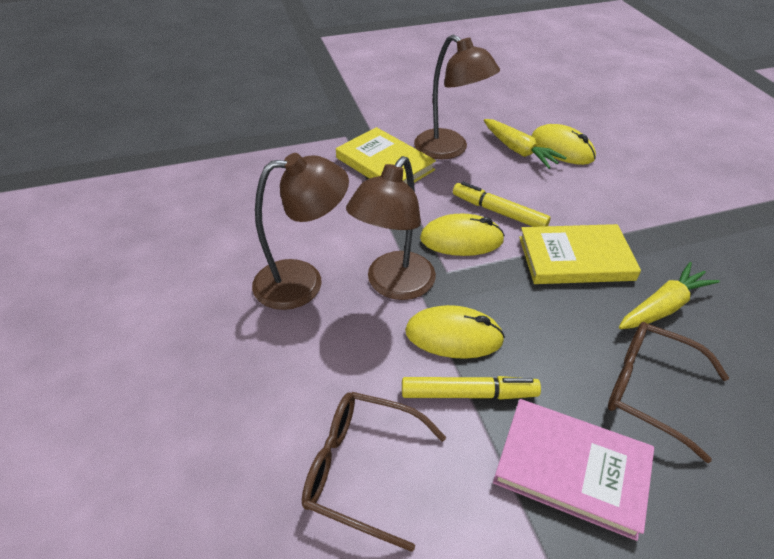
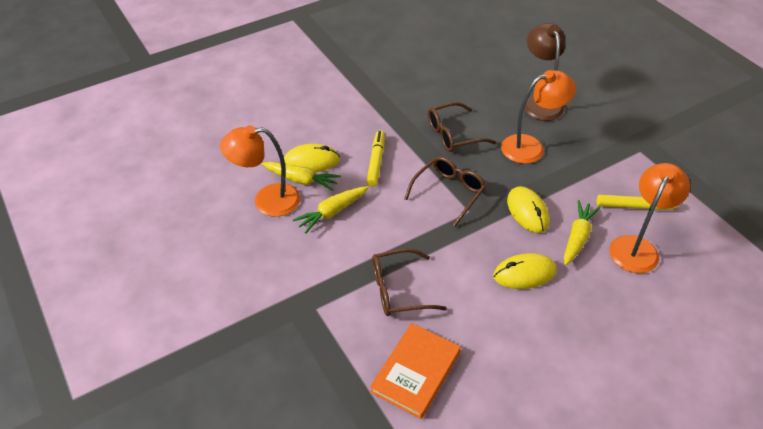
brown glasses: 2 -> 3
brown lamp: 3 -> 1
orange book: 0 -> 1
orange lamp: 0 -> 3
pink book: 1 -> 0
yellow book: 2 -> 0
yellow carrot: 2 -> 3

